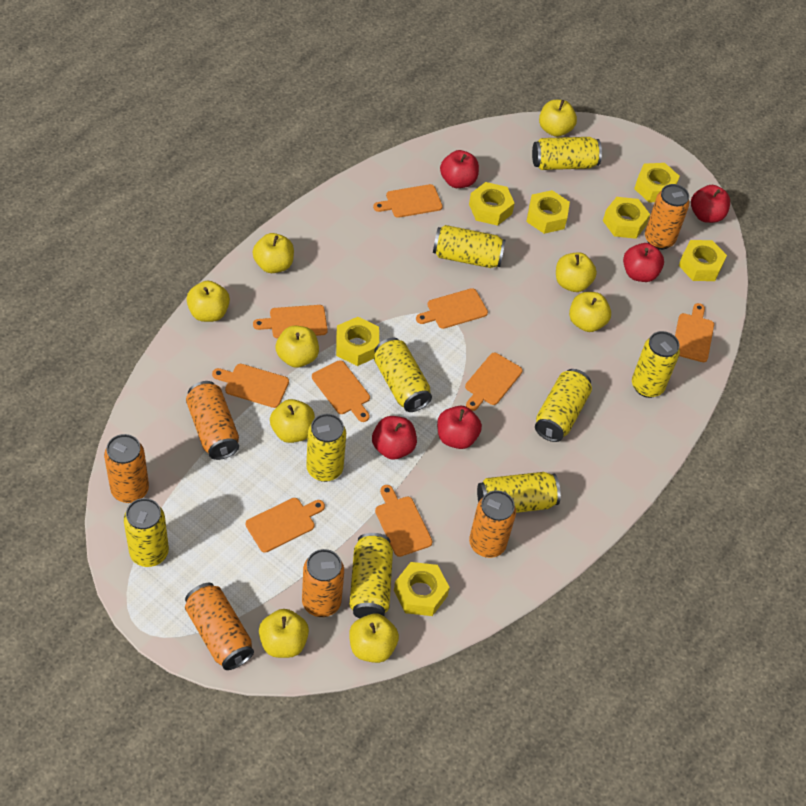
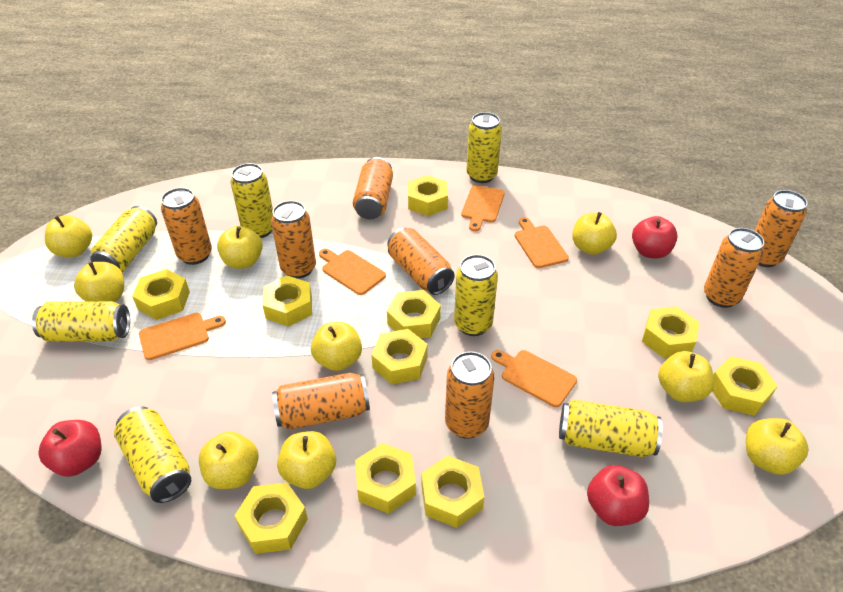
orange can: 6 -> 8
orange cutting board: 9 -> 5
red apple: 5 -> 3
yellow can: 9 -> 7
yellow nut: 7 -> 10

